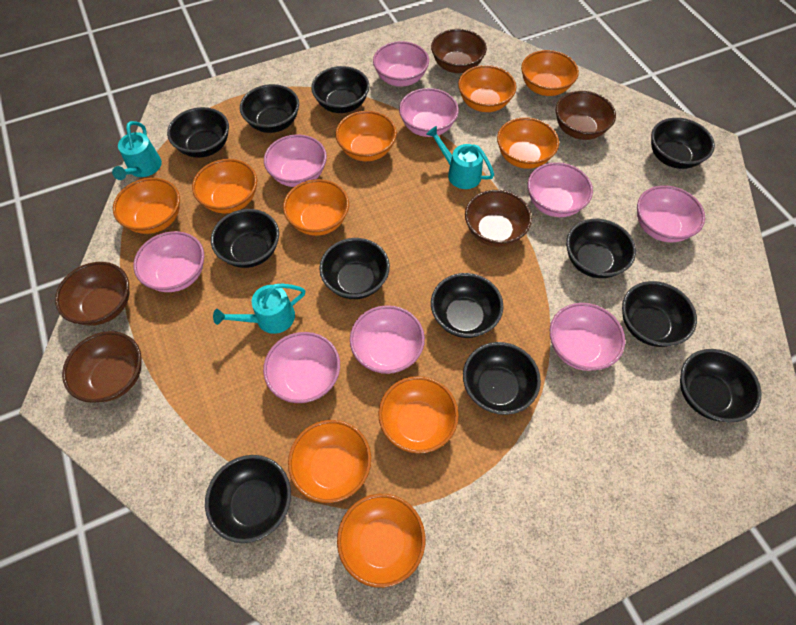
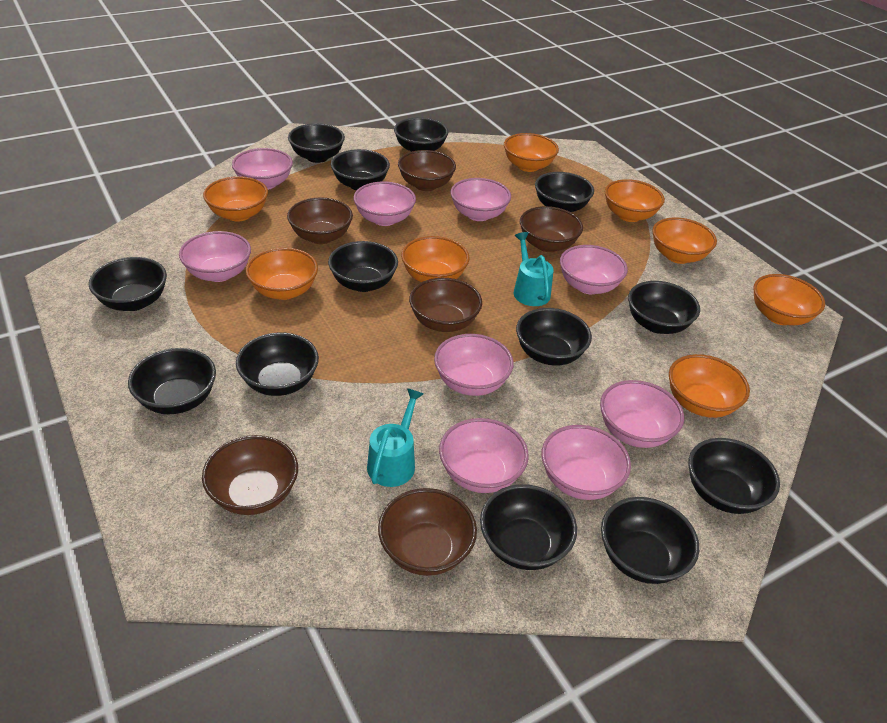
black bowl: 12 -> 13
brown bowl: 5 -> 6
orange bowl: 10 -> 8
turquoise watering can: 3 -> 2

